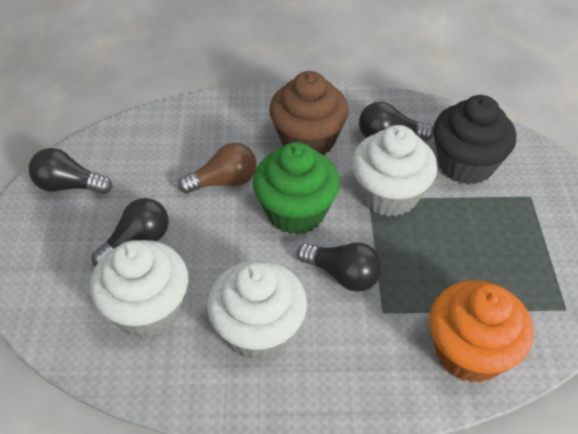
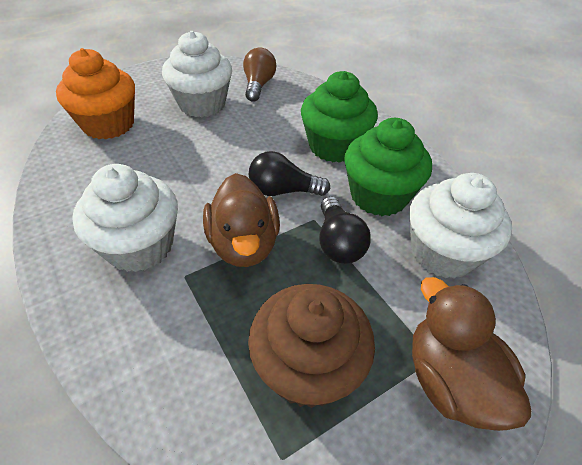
black cupcake: 1 -> 0
black light bulb: 4 -> 2
brown duck: 0 -> 2
green cupcake: 1 -> 2

